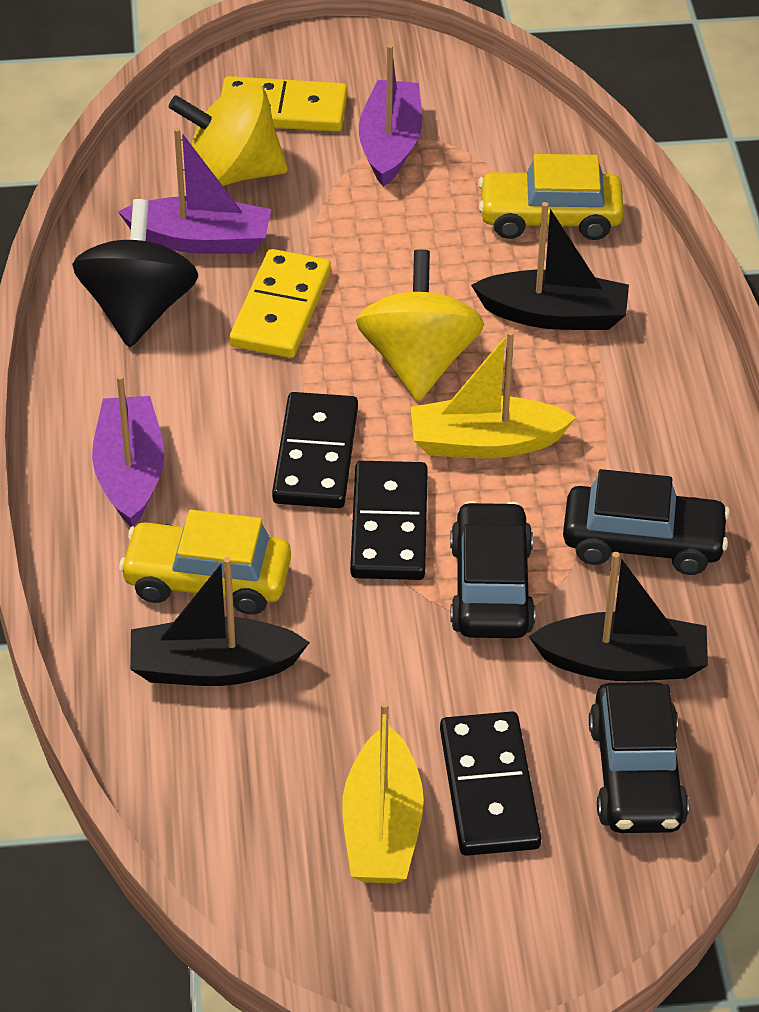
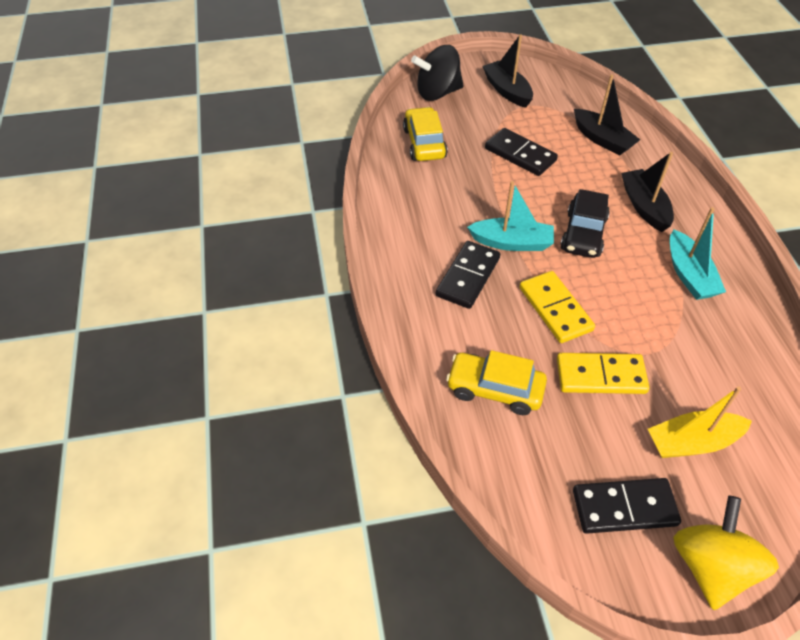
black car: 3 -> 1
purple boat: 3 -> 0
turquoise boat: 0 -> 2
yellow boat: 2 -> 1
yellow spinning top: 2 -> 1

